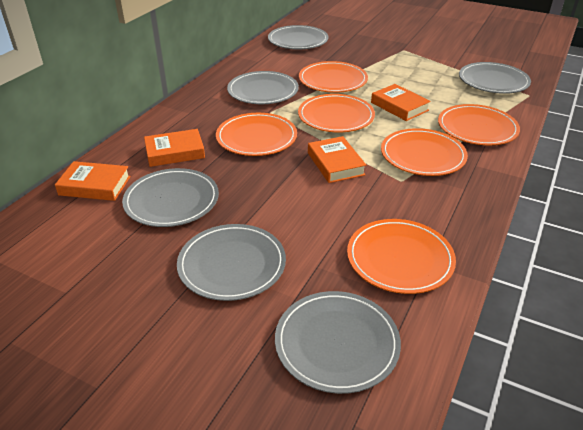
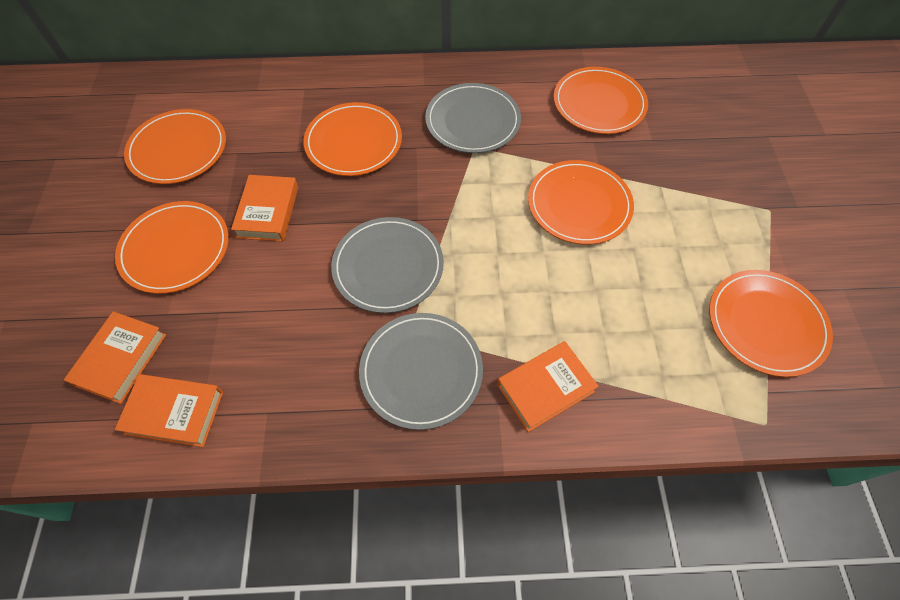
grey plate: 6 -> 3

